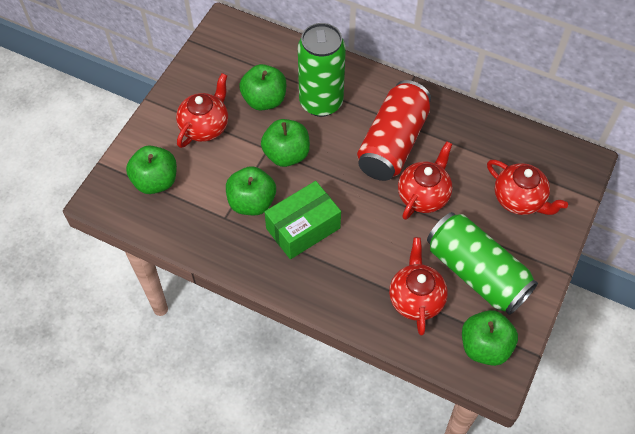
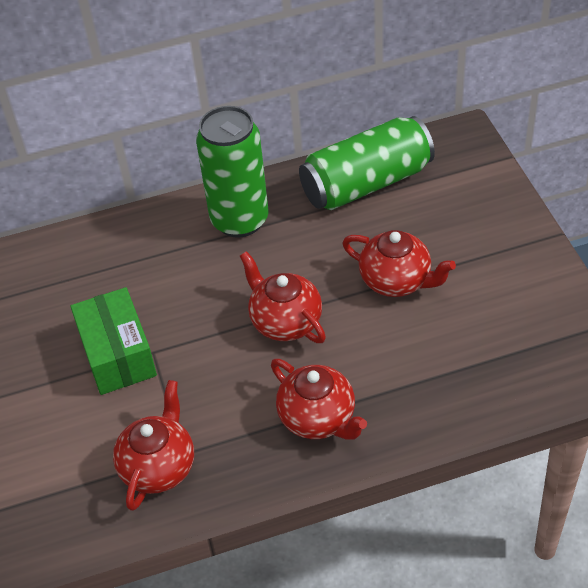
green apple: 5 -> 0
red can: 1 -> 0

